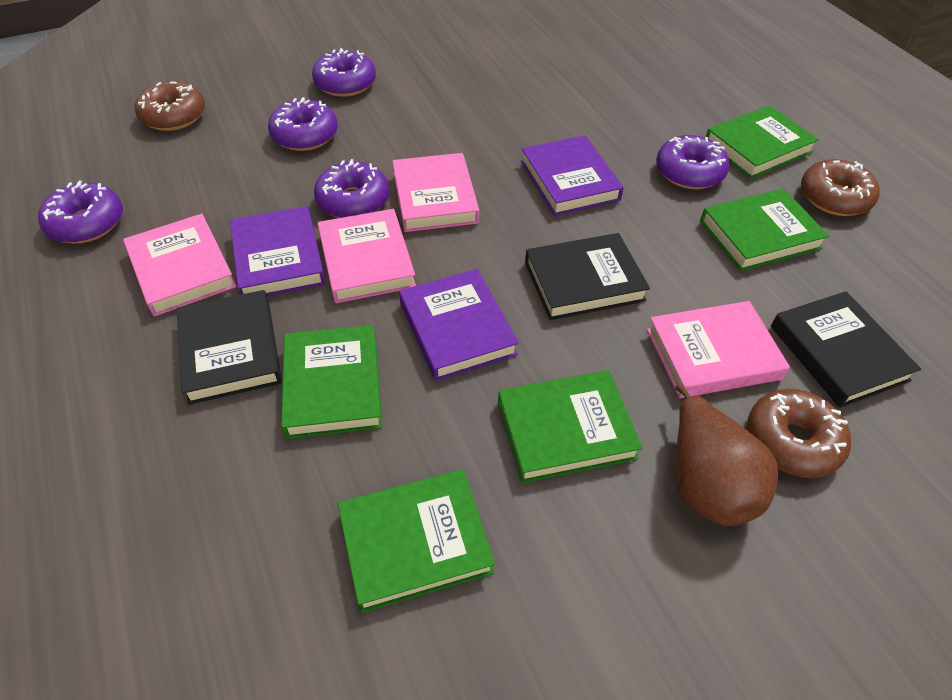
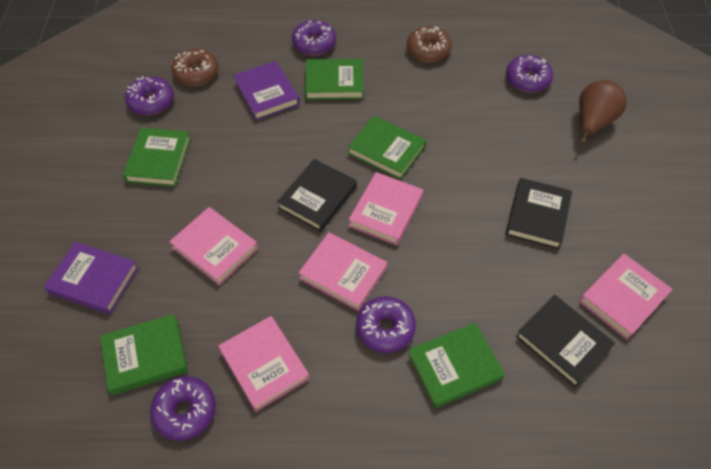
brown donut: 3 -> 2
pink book: 4 -> 5
purple book: 3 -> 2

